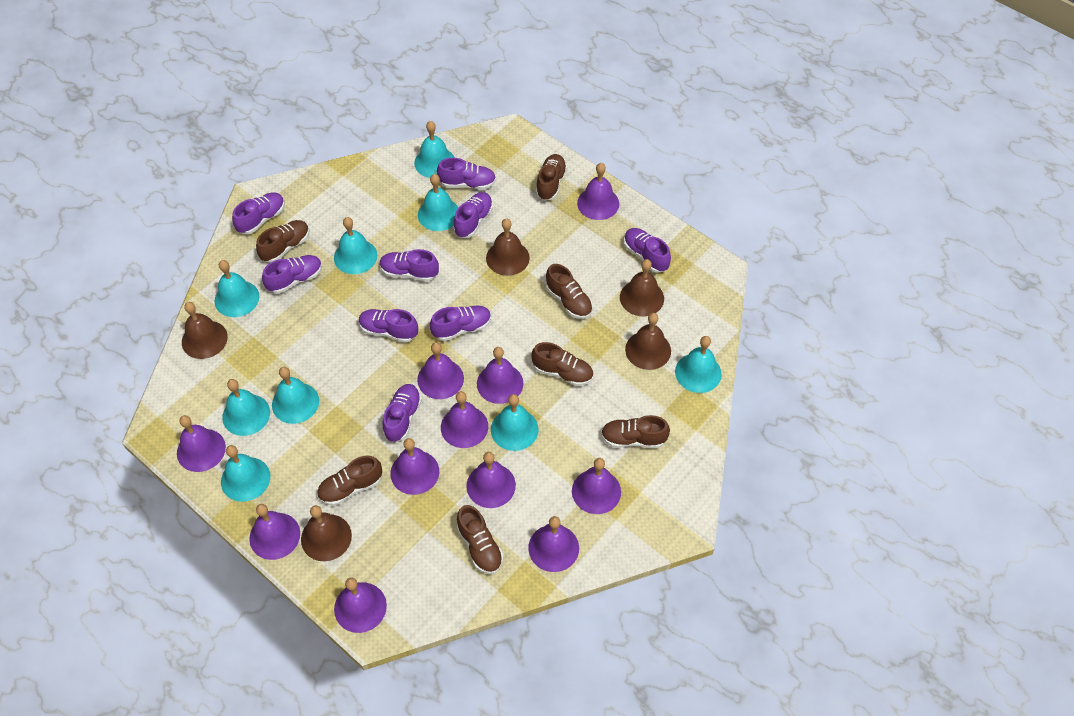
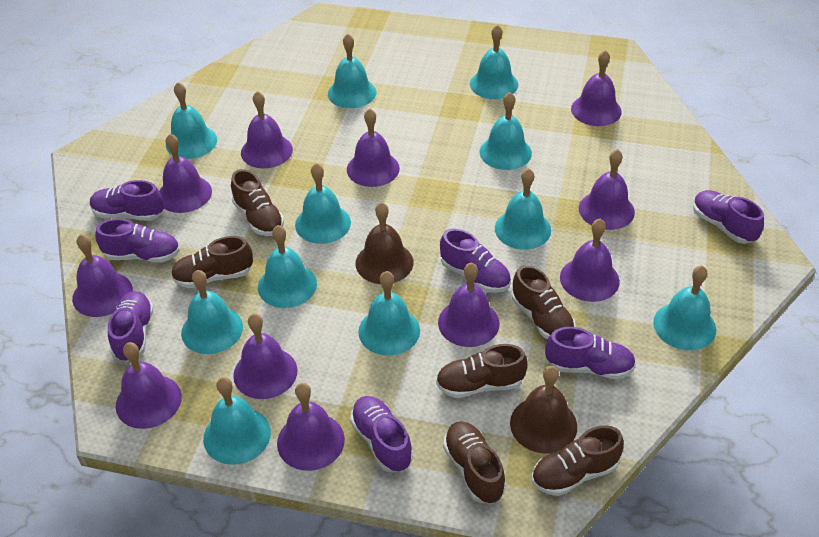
brown bell: 5 -> 2
brown shoe: 7 -> 6
purple shoe: 9 -> 7
turquoise bell: 9 -> 11

